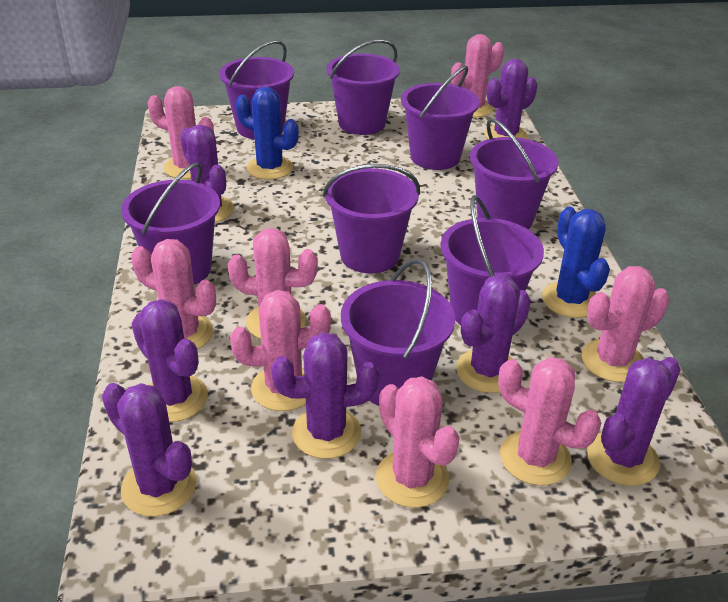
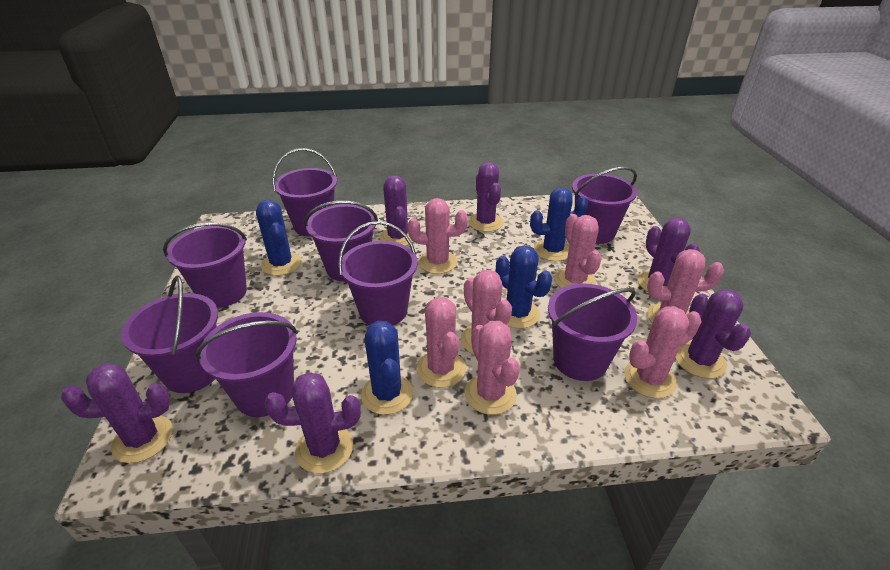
blue cactus: 2 -> 4
pink cactus: 8 -> 7
purple cactus: 7 -> 6

